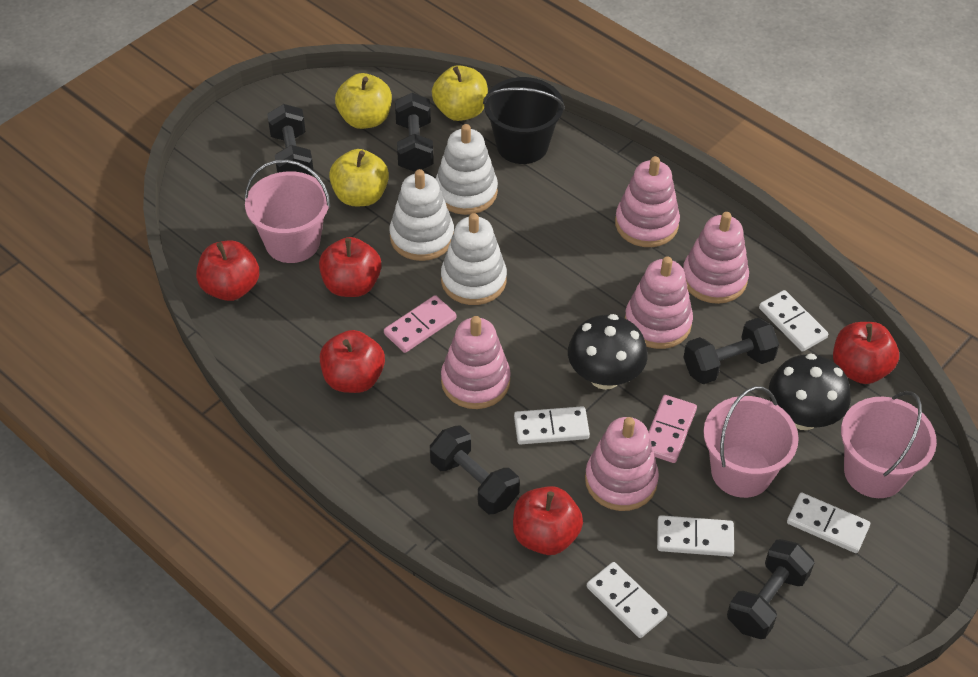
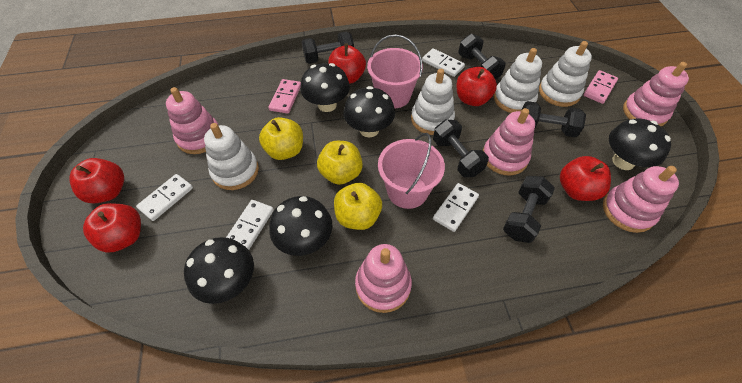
black bucket: 1 -> 0
black mushroom: 2 -> 5
pink bucket: 3 -> 2
white domino: 5 -> 4
white stacking toy: 3 -> 4

